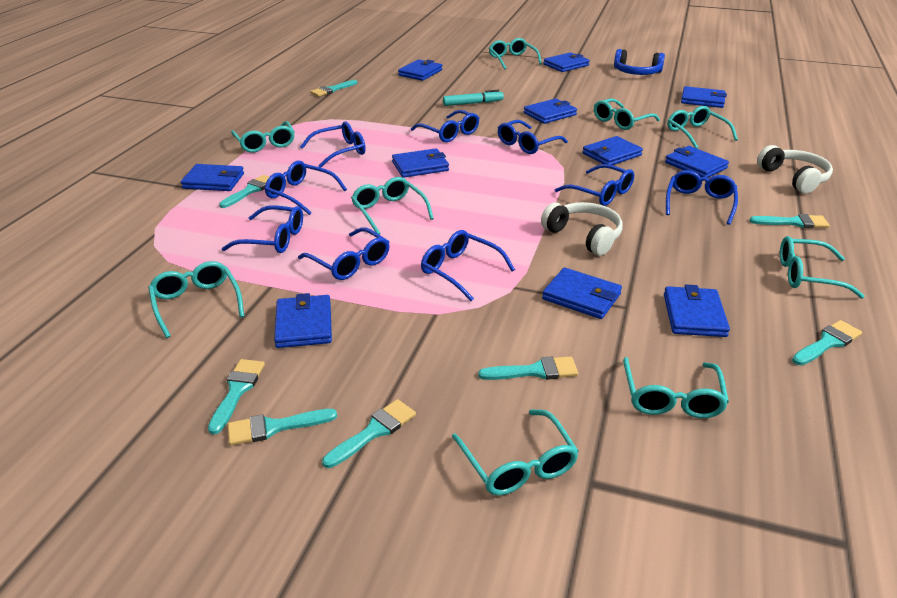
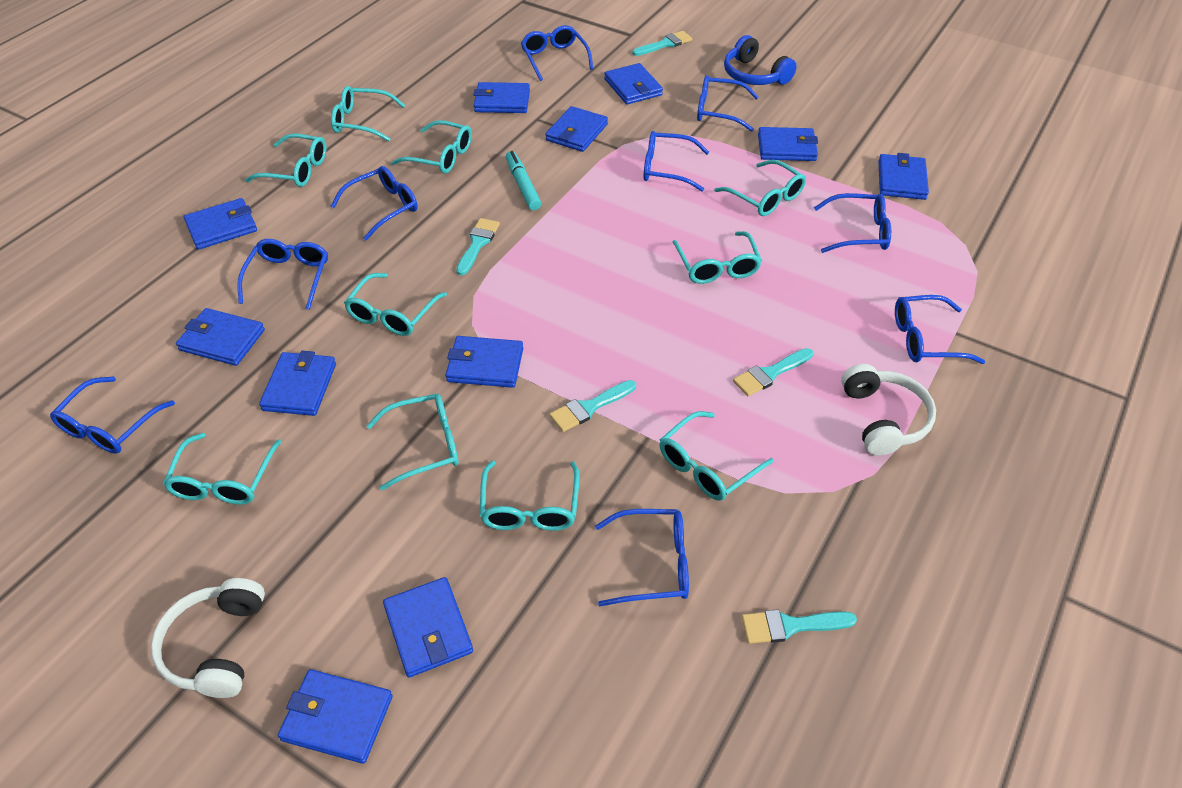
turquoise brush: 8 -> 5
turquoise glasses: 9 -> 10

